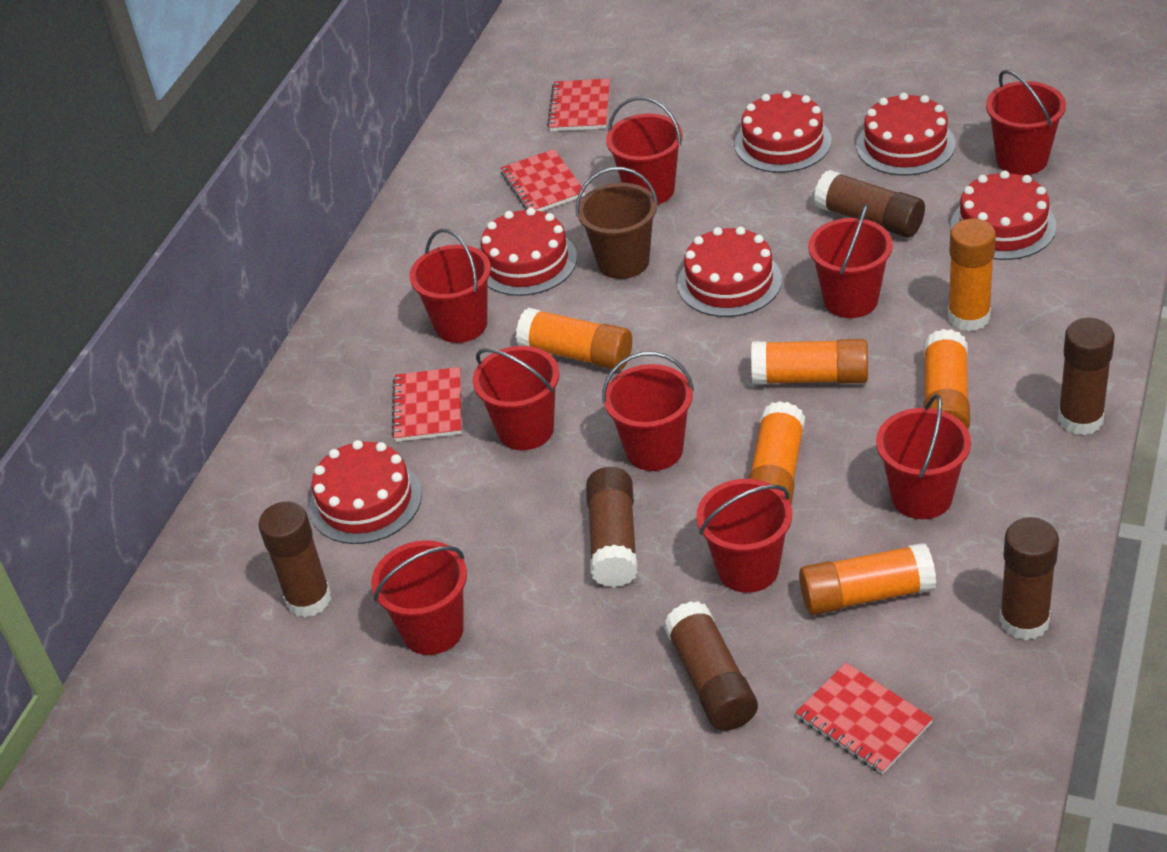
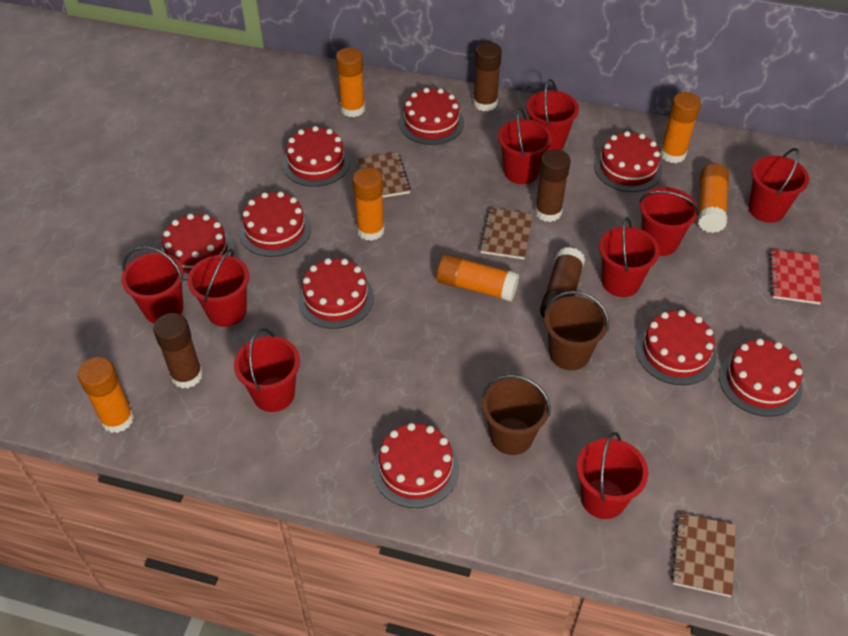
brown bucket: 1 -> 2
brown glue stick: 6 -> 4
brown notebook: 0 -> 3
red cake: 6 -> 9
red notebook: 4 -> 1

